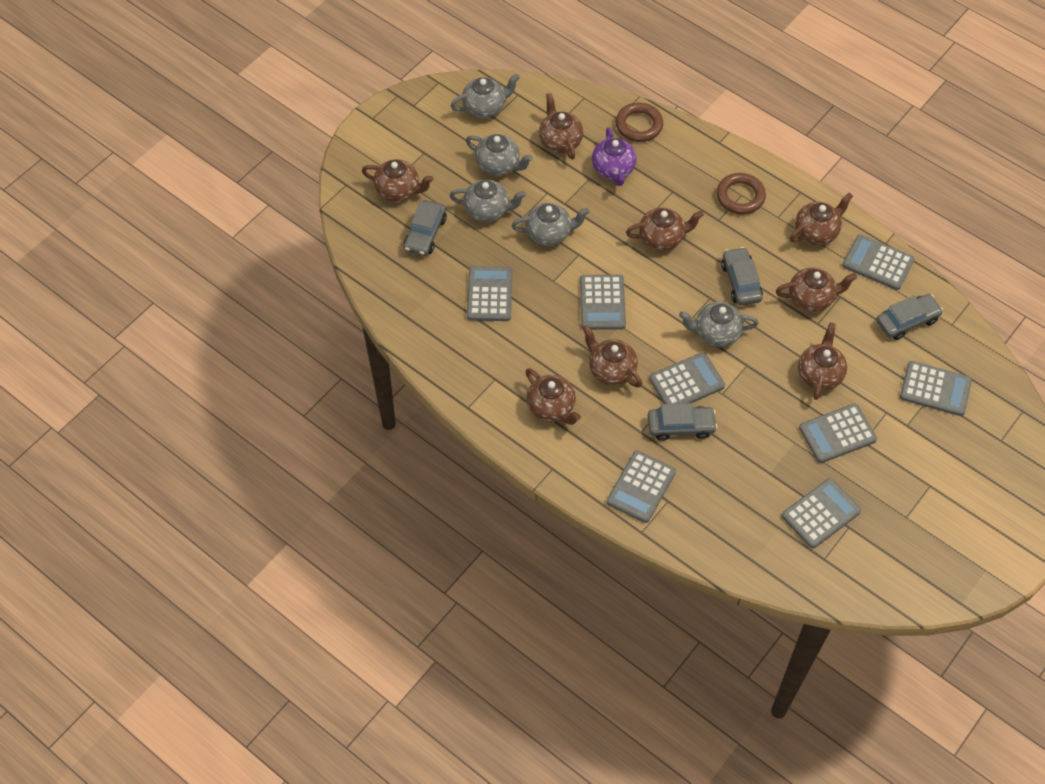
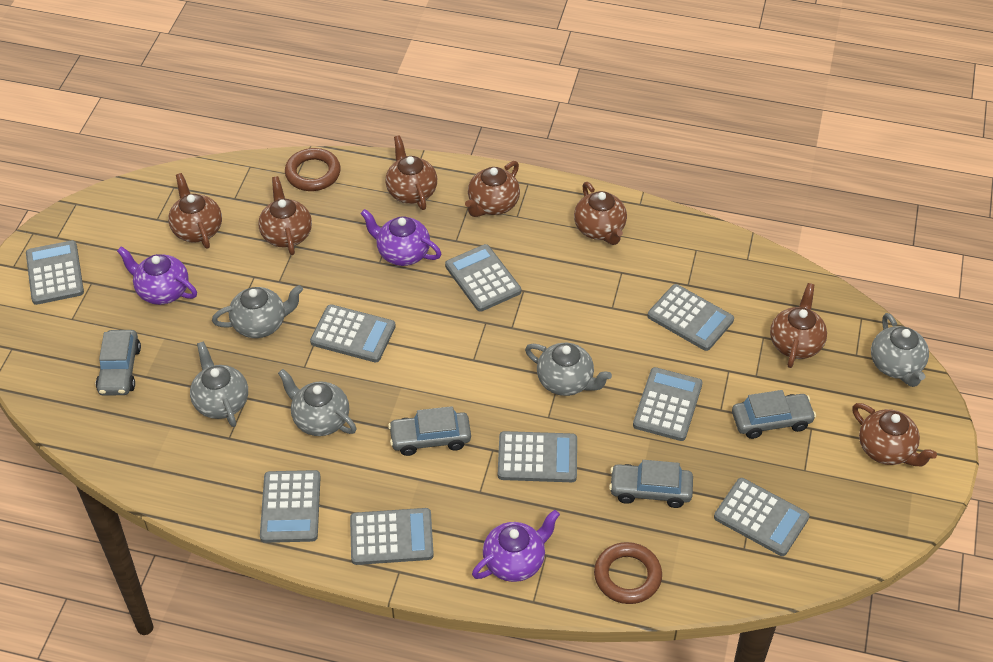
brown teapot: 8 -> 7
grey calculator: 8 -> 9
purple teapot: 1 -> 3

